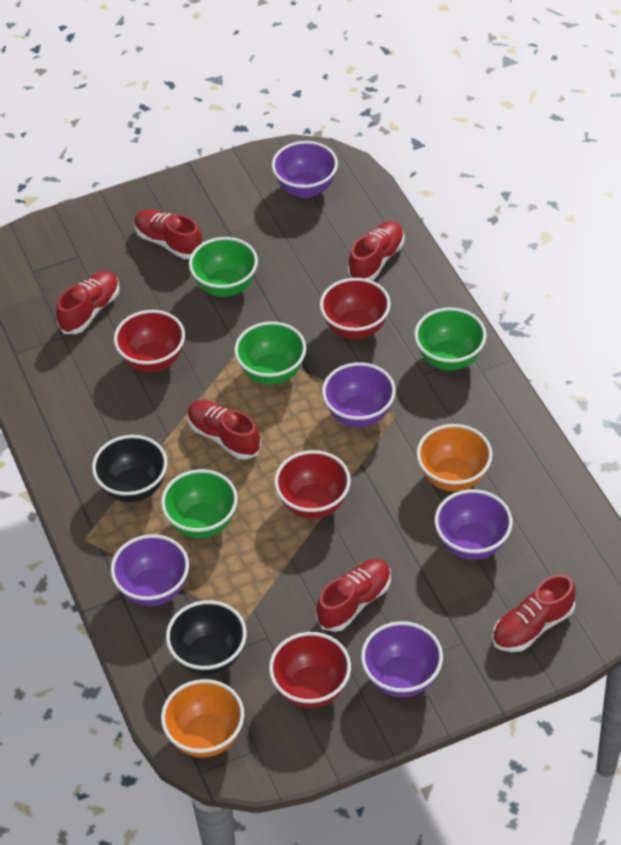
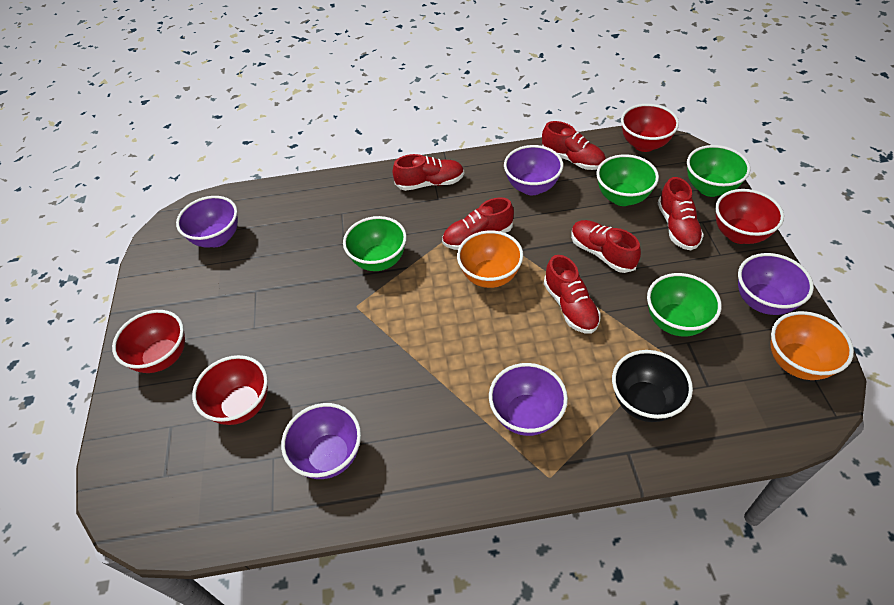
black bowl: 2 -> 1

